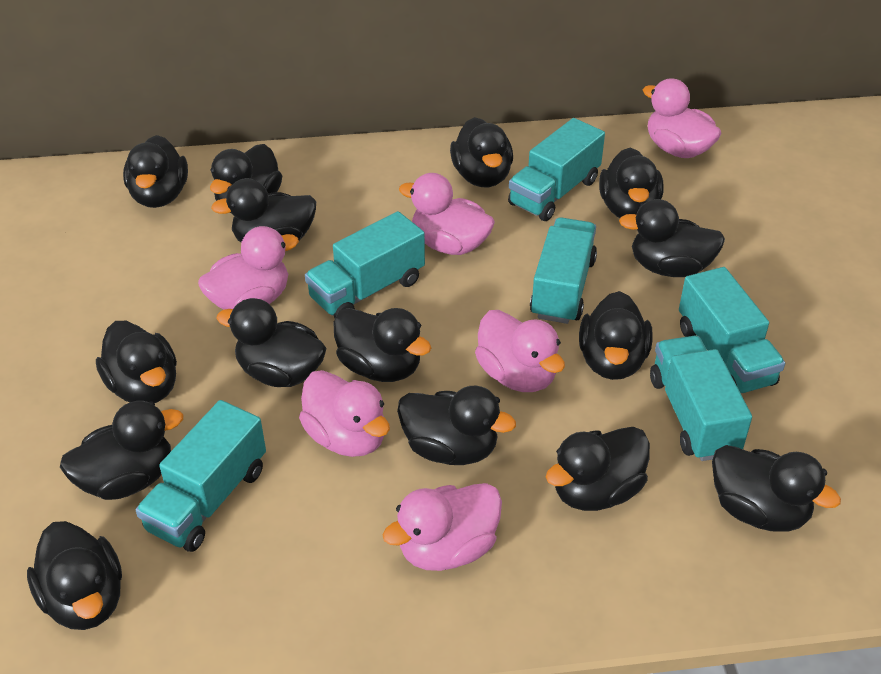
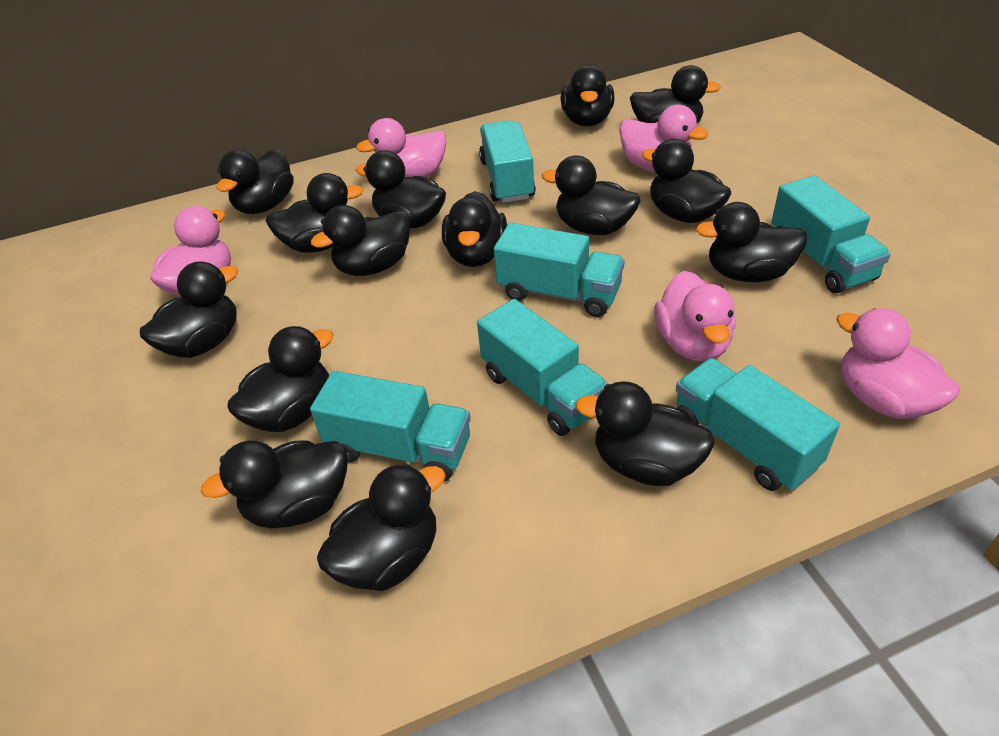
pink duck: 6 -> 5

